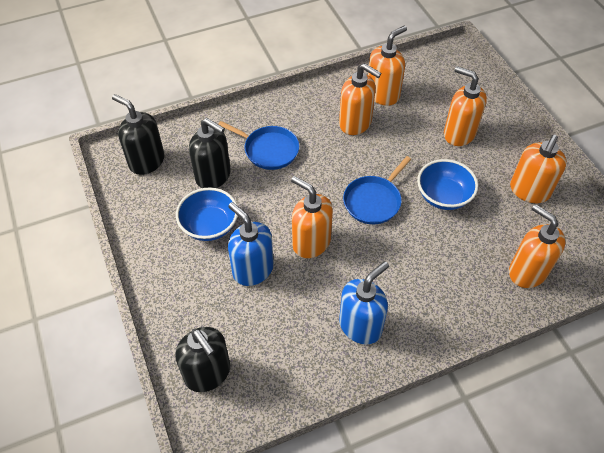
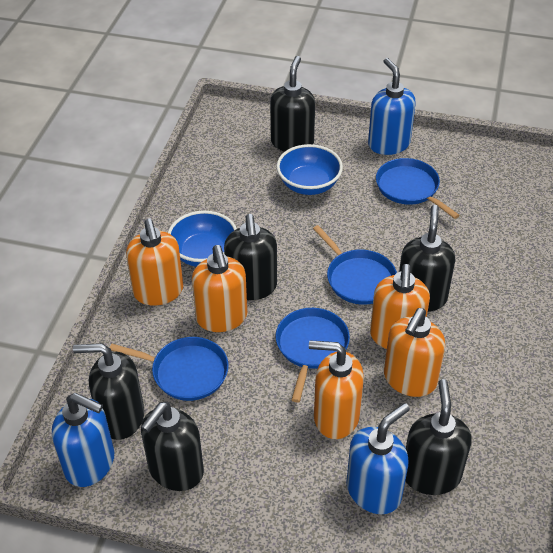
black soap dispenser: 3 -> 6
blue pan: 2 -> 4
blue soap dispenser: 2 -> 3
orange soap dispenser: 6 -> 5

